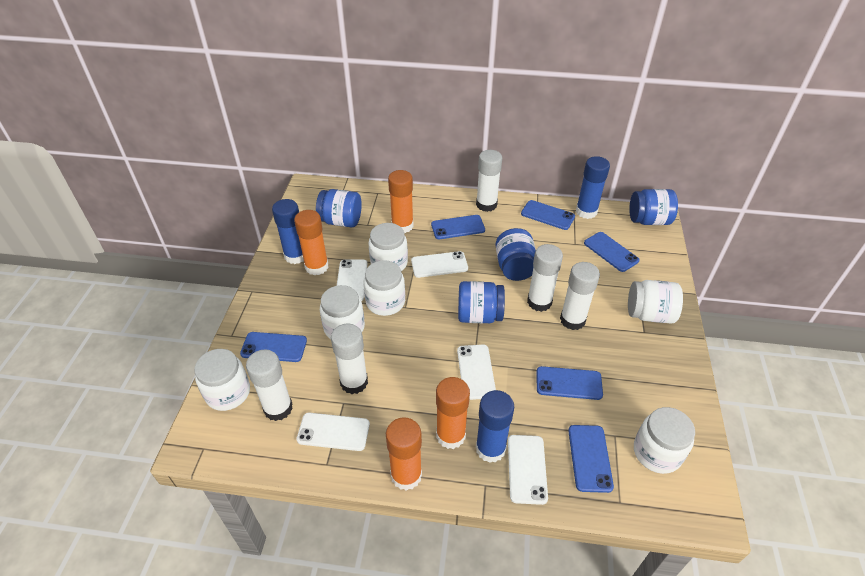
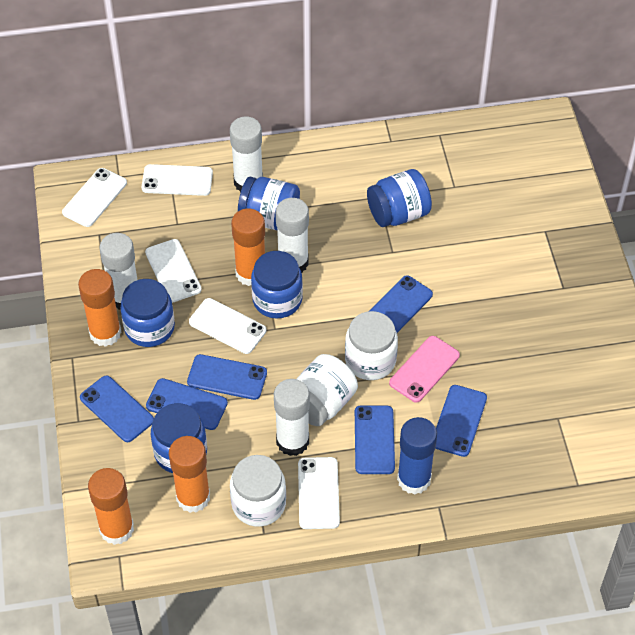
blue glue stick: 3 -> 1
blue jar: 4 -> 5
pink phone: 0 -> 1
white glue stick: 5 -> 4
white jar: 6 -> 3

